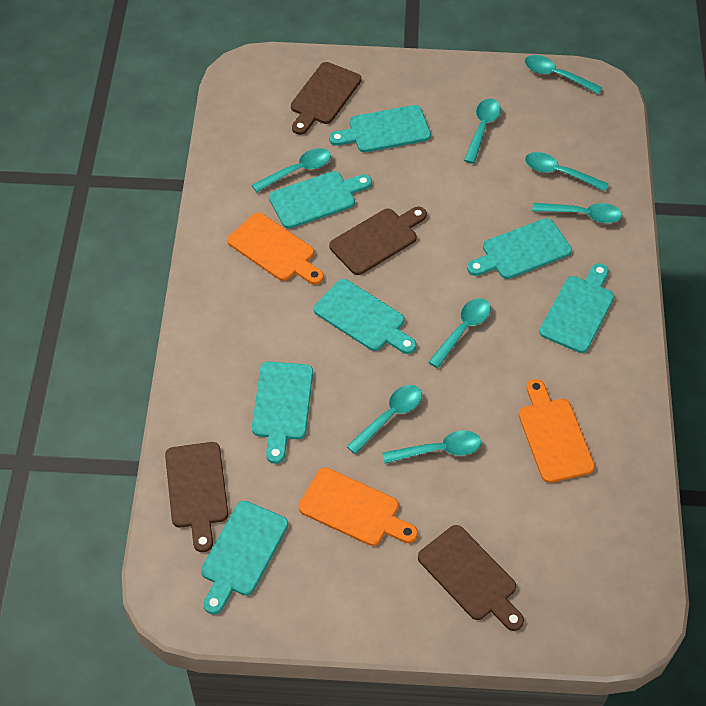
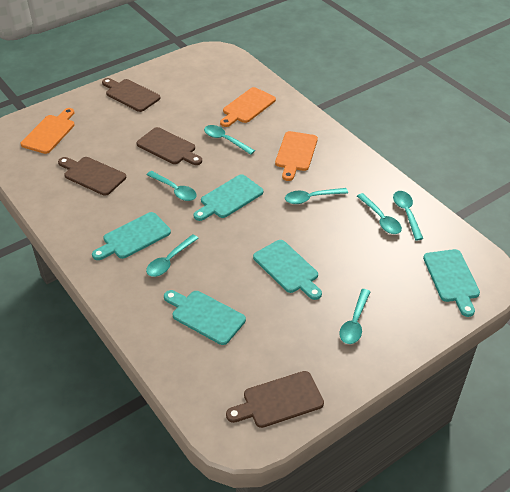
turquoise cutting board: 7 -> 5
turquoise spoon: 8 -> 7

